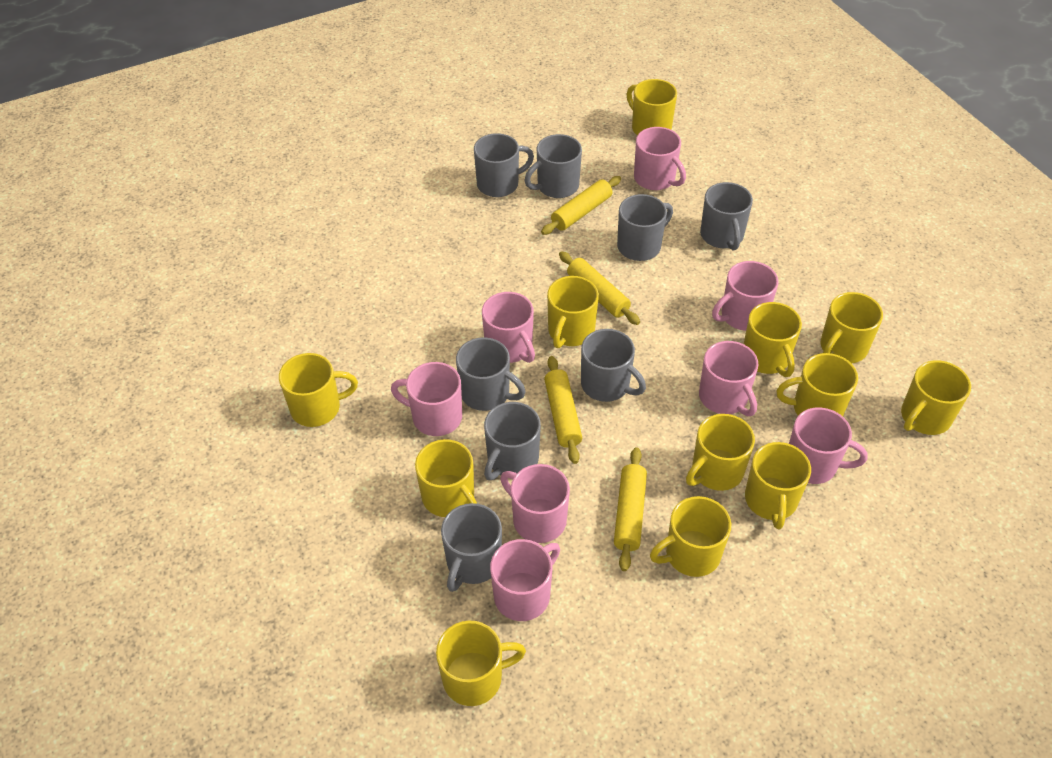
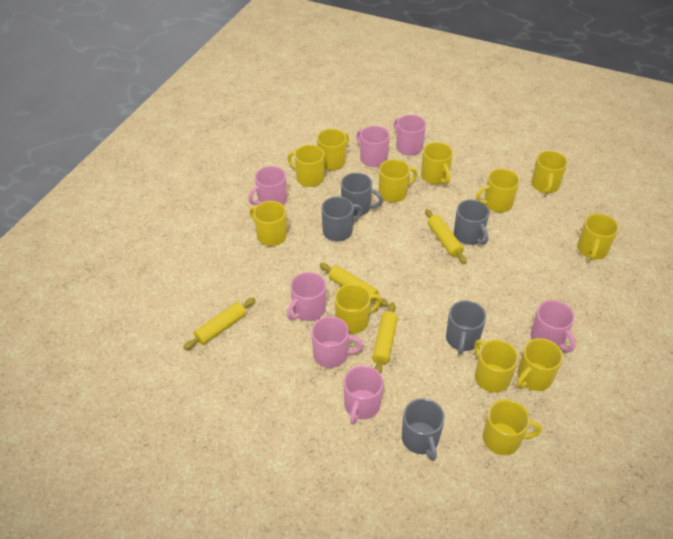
grey mug: 8 -> 5
pink mug: 8 -> 7

